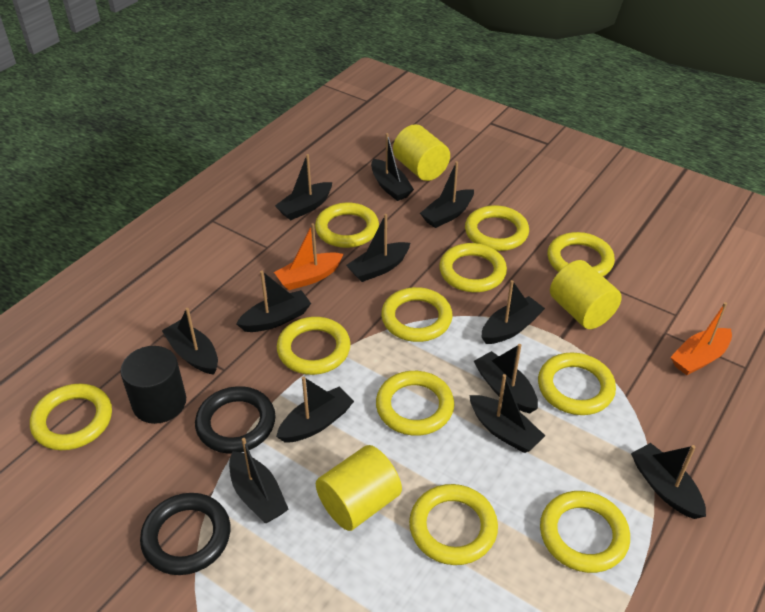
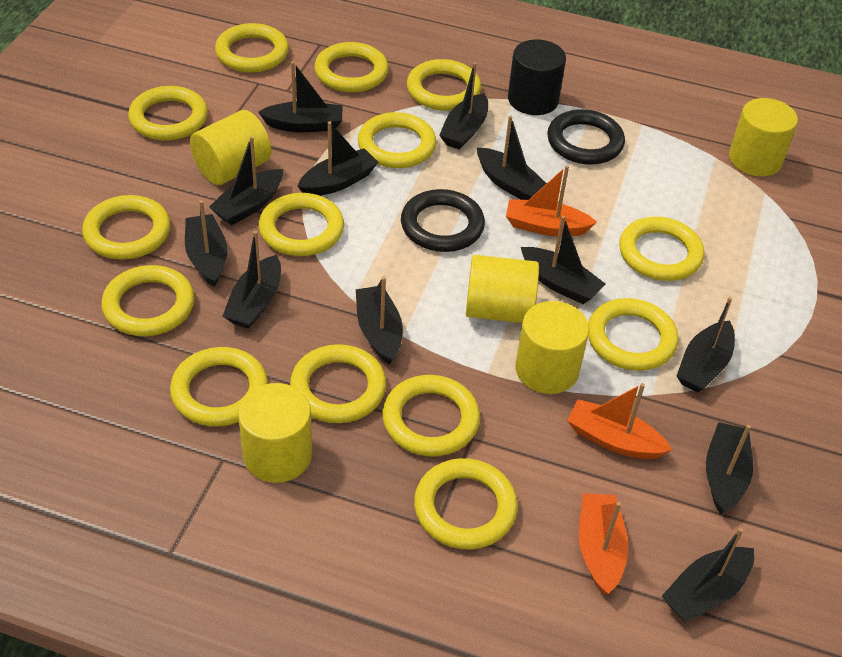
orange boat: 2 -> 3
yellow cylinder: 3 -> 5
yellow ring: 11 -> 14

